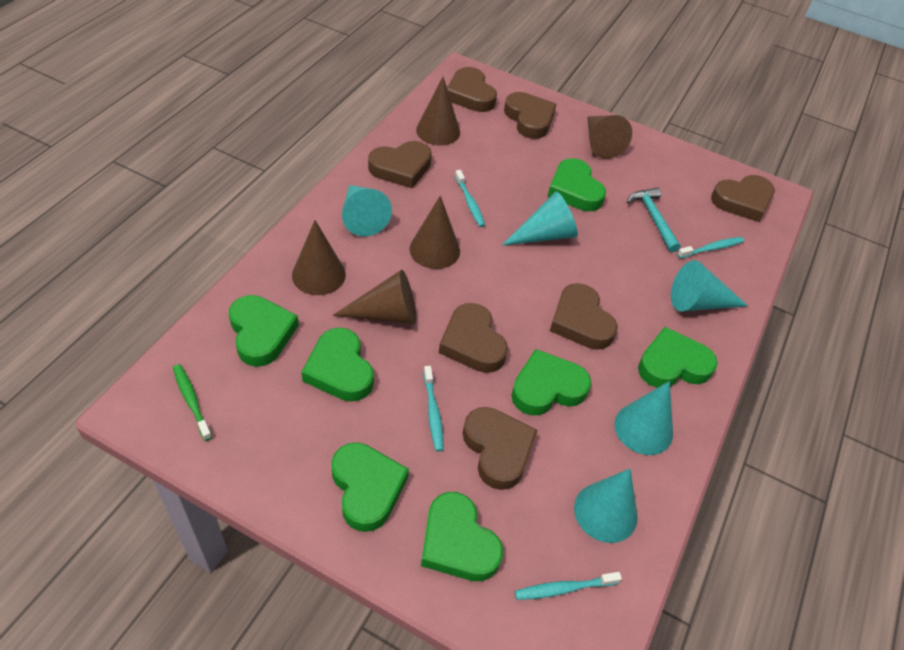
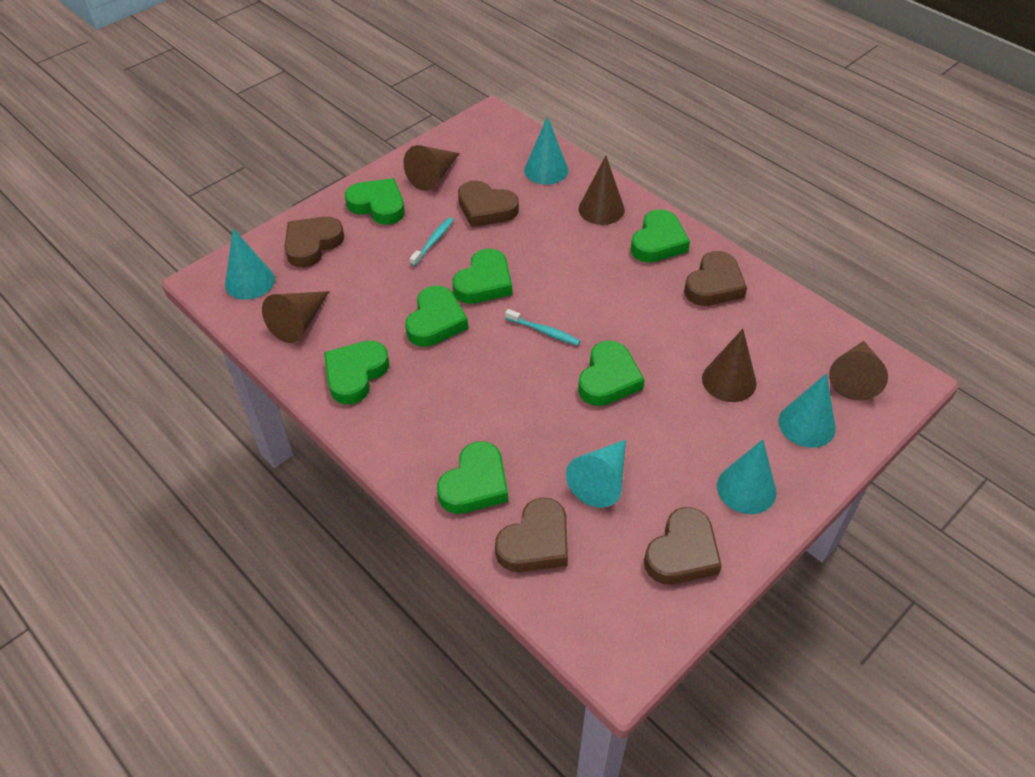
brown heart: 7 -> 5
green toothbrush: 1 -> 0
turquoise hammer: 1 -> 0
turquoise toothbrush: 4 -> 2

